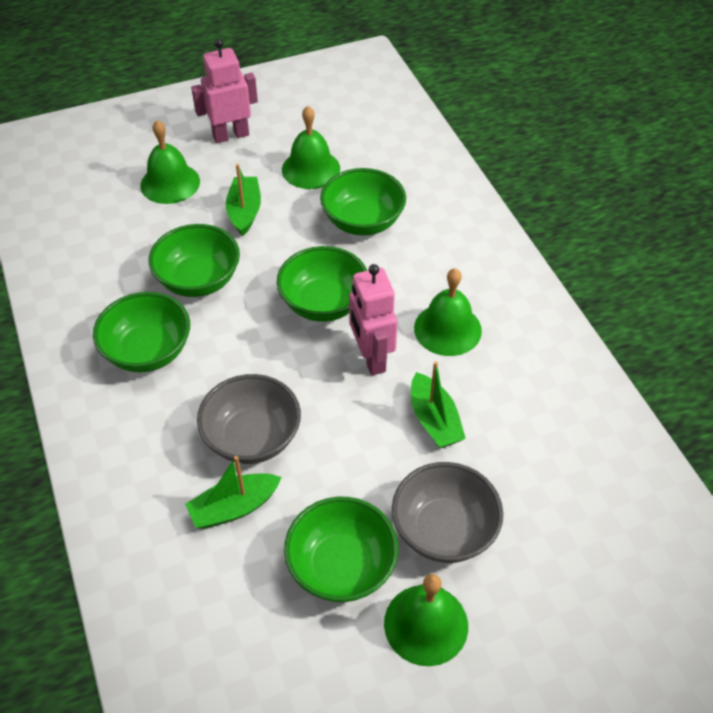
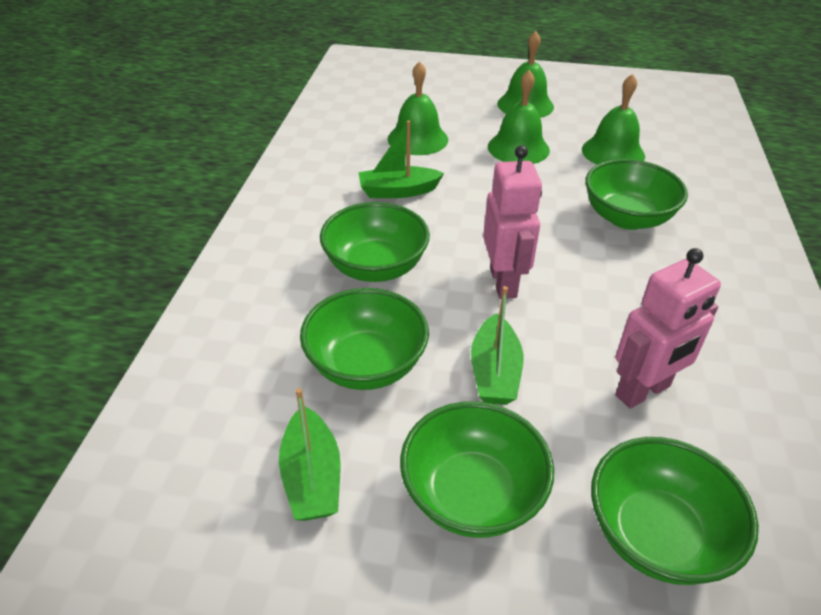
grey bowl: 2 -> 0

